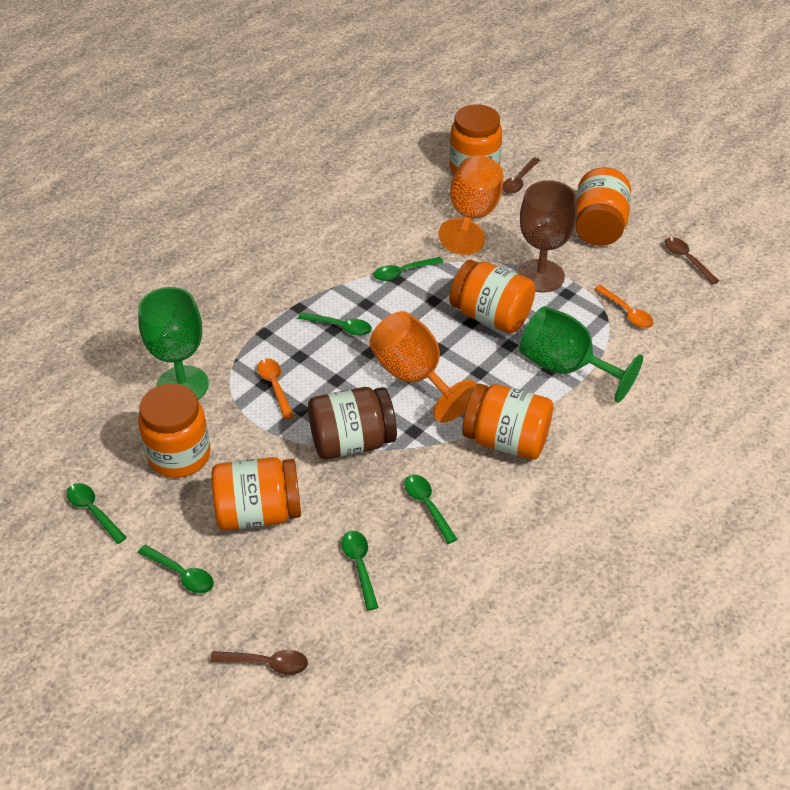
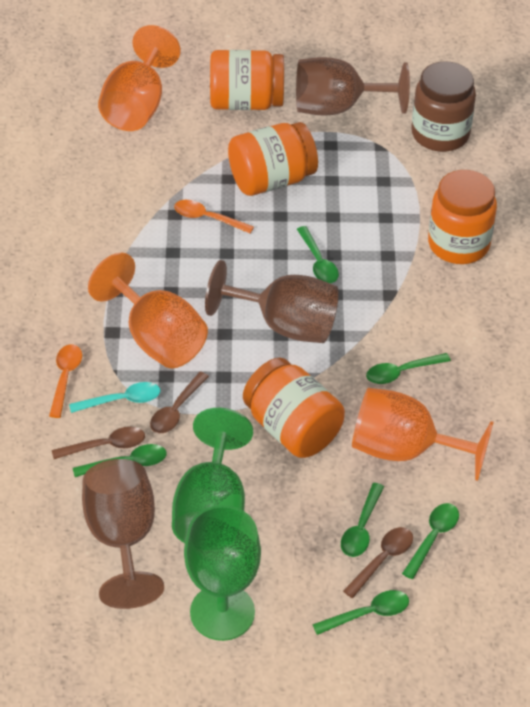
brown goblet: 1 -> 3
orange goblet: 2 -> 3
orange jar: 6 -> 4
turquoise spoon: 0 -> 1

